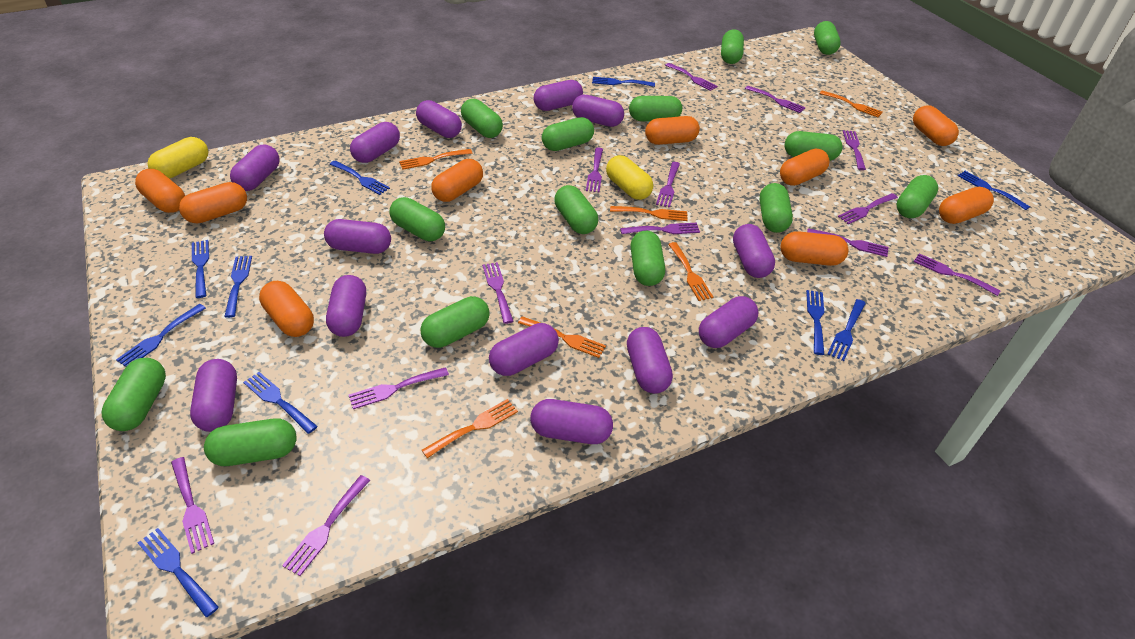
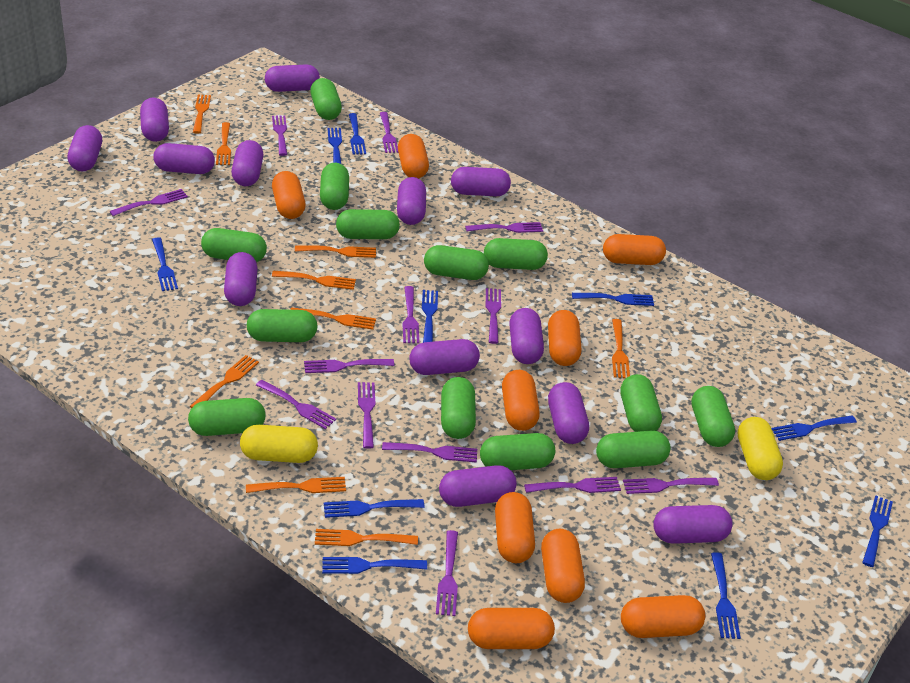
green capsule: 14 -> 13
orange fork: 6 -> 9

